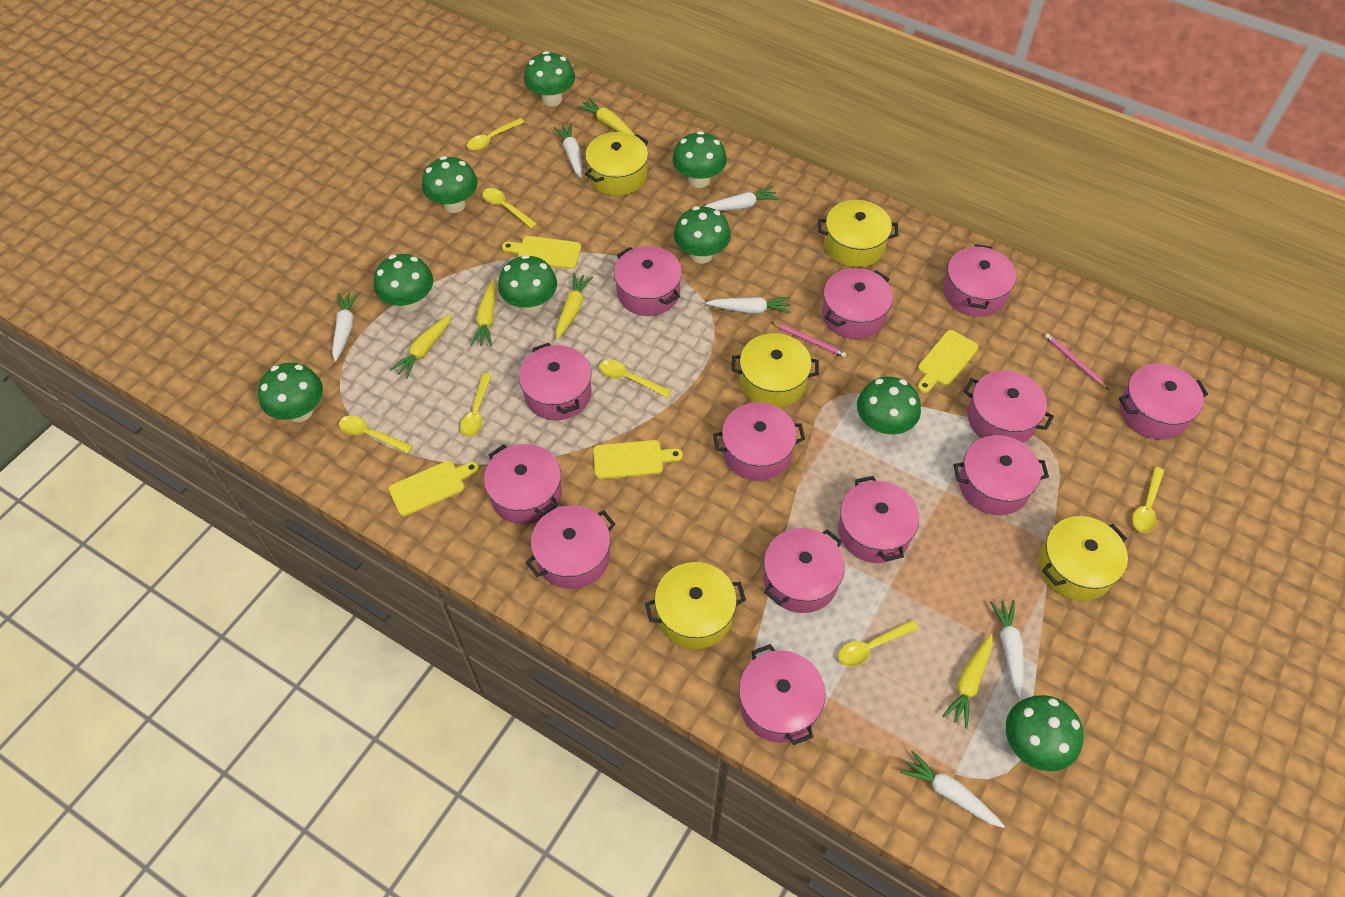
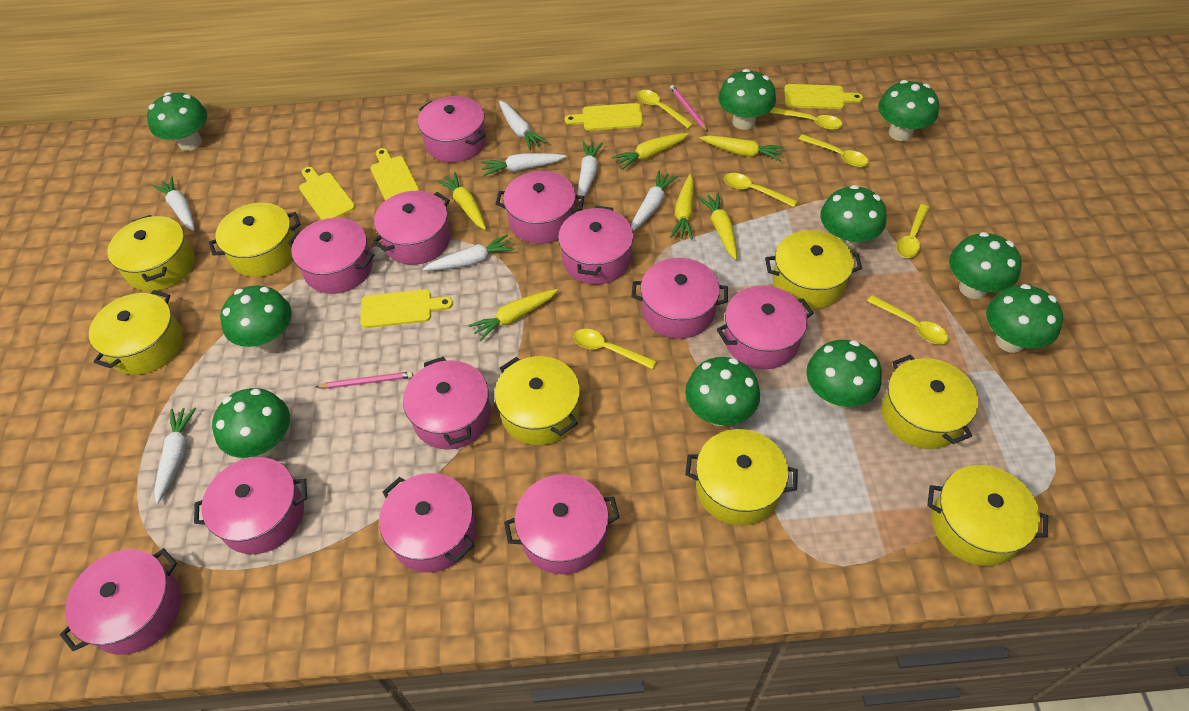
green mushroom: 9 -> 10
pink pot: 13 -> 12
white carrot: 6 -> 7
yellow carrot: 5 -> 6
yellow cutting board: 4 -> 5
yellow pot: 5 -> 8

